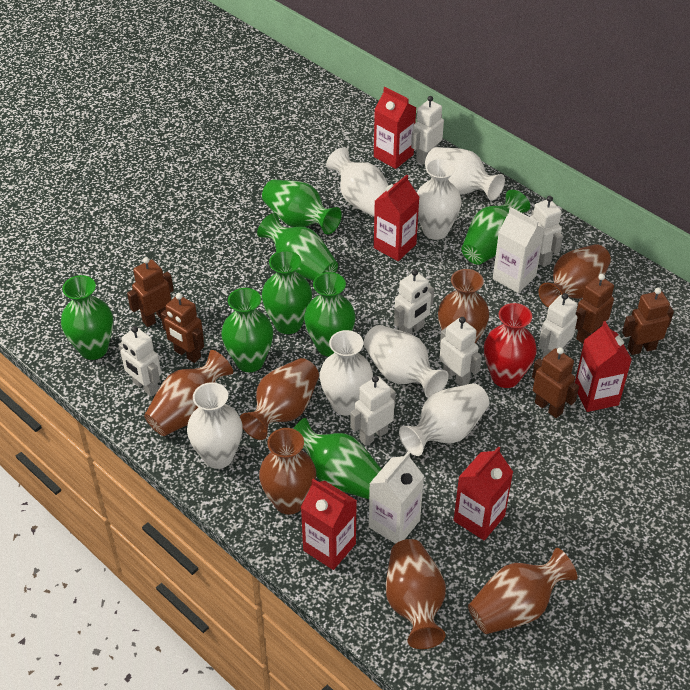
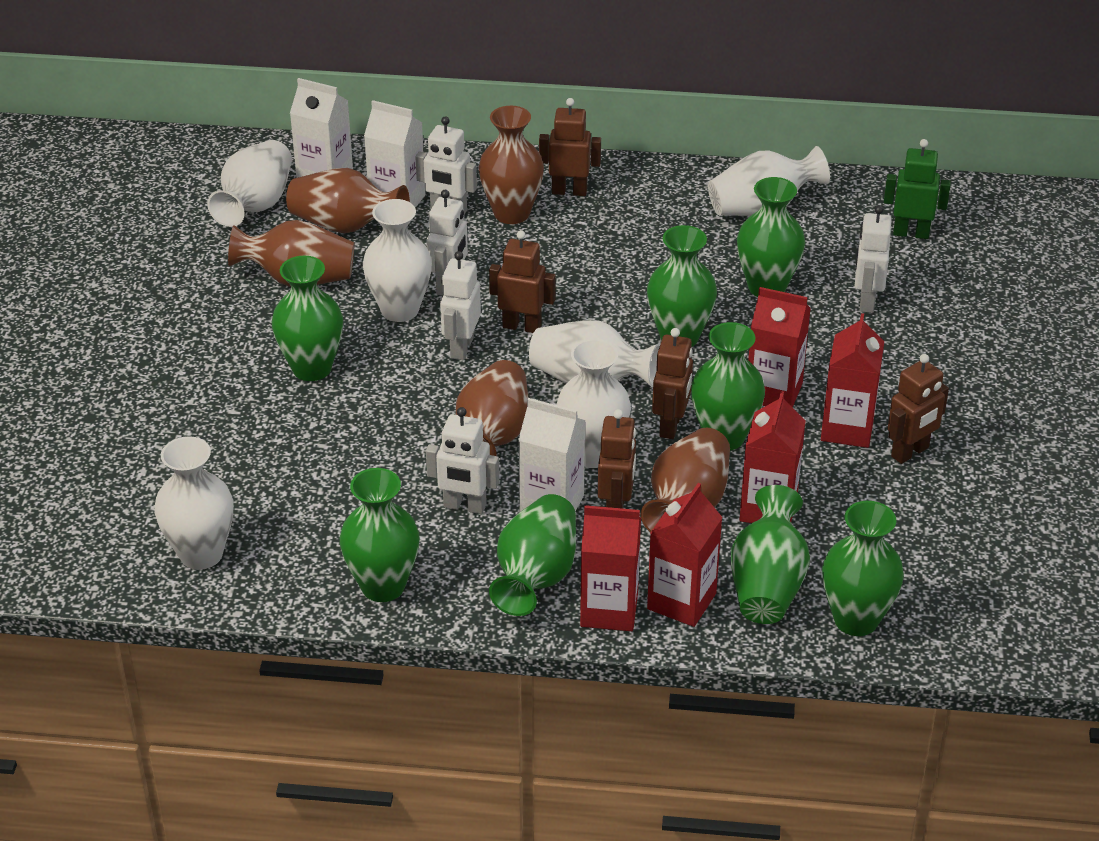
brown vase: 7 -> 5
green robot: 0 -> 1
red vase: 1 -> 0
white carton: 2 -> 3
white robot: 7 -> 5
white vase: 7 -> 6

